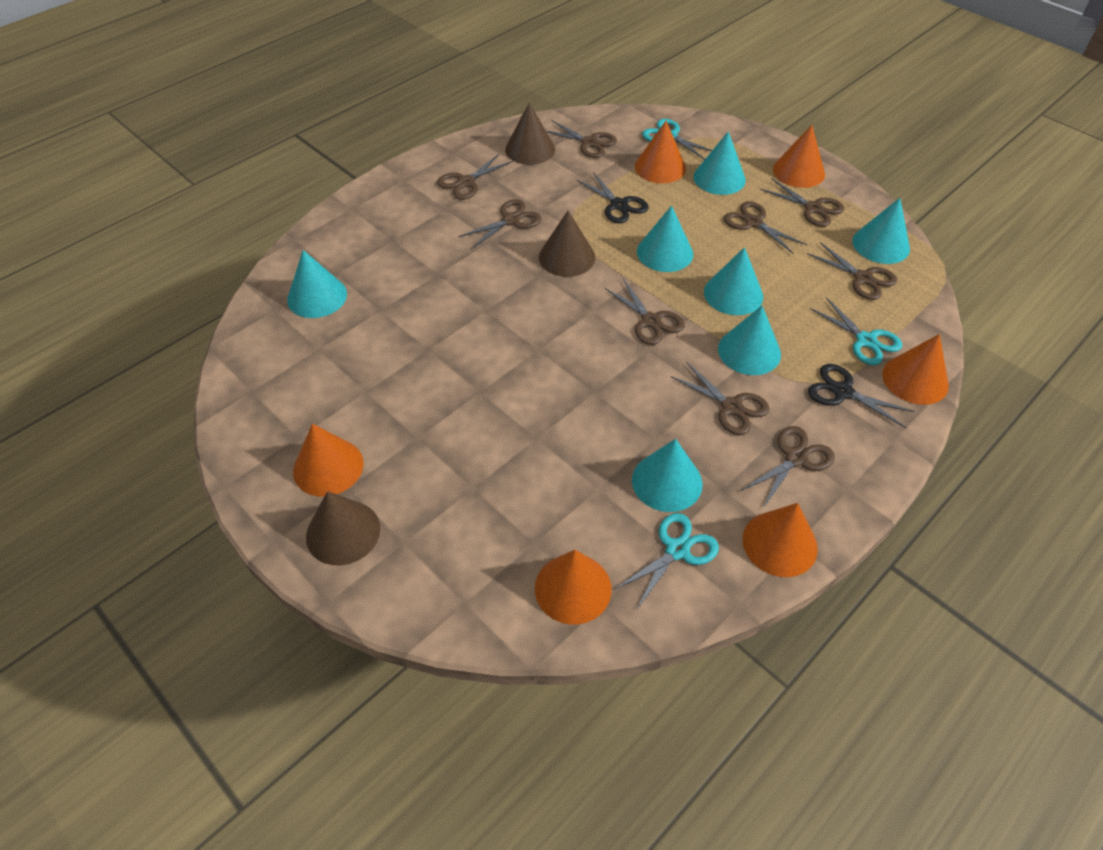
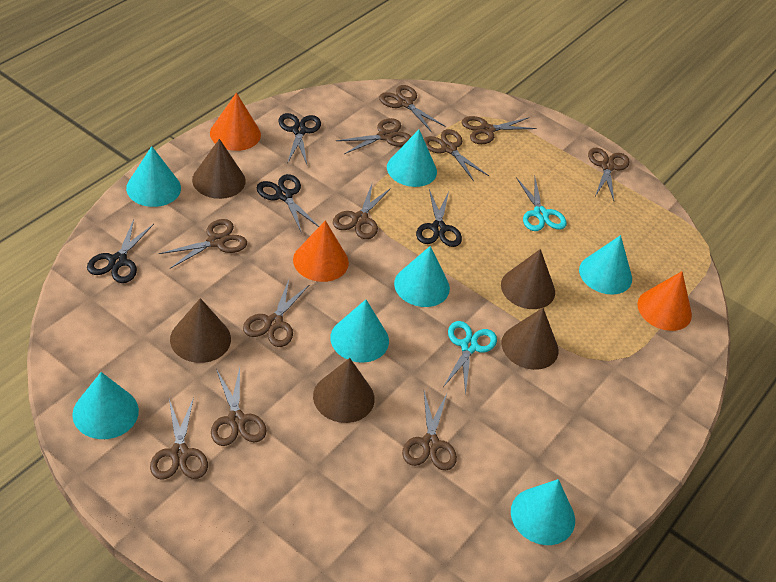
black scissors: 2 -> 4
brown cone: 3 -> 5
brown scissors: 9 -> 11
orange cone: 6 -> 3
turquoise scissors: 3 -> 2

